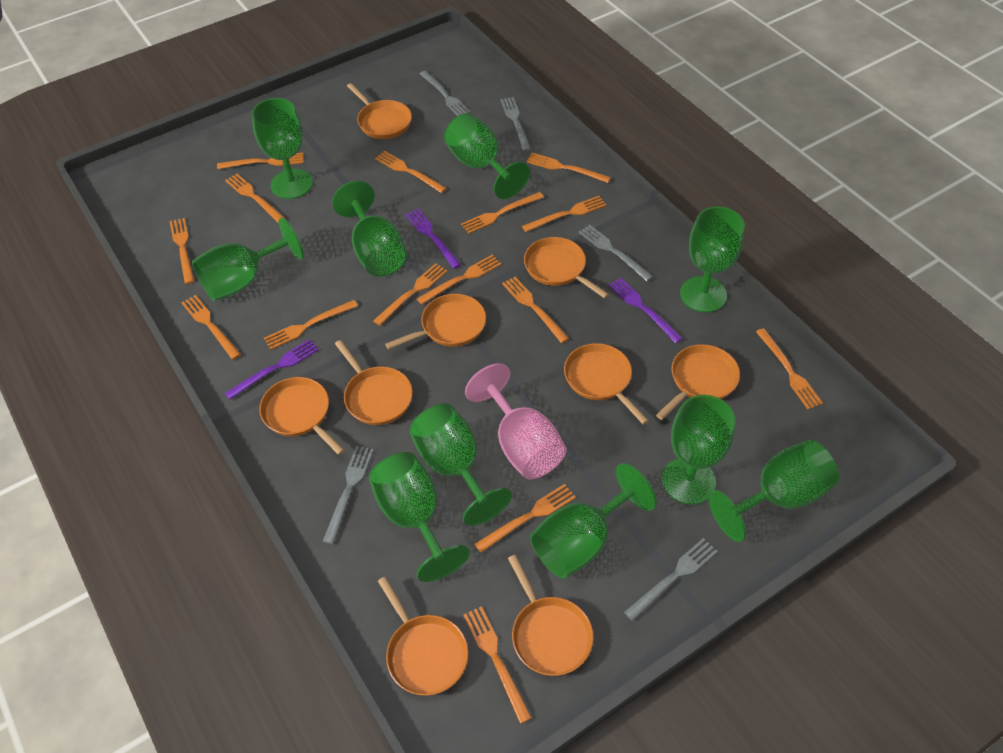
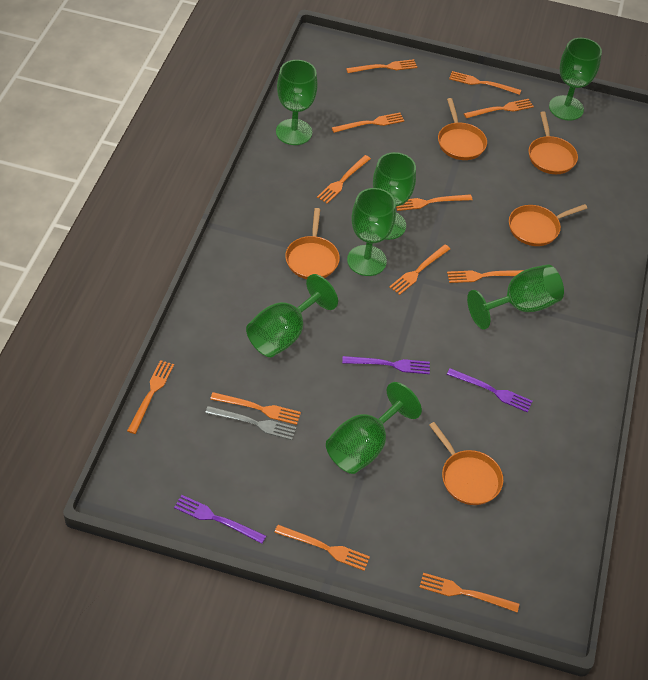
green goblet: 10 -> 7
grey fork: 5 -> 1
orange fork: 15 -> 12
orange pan: 9 -> 5
pink goblet: 1 -> 0

